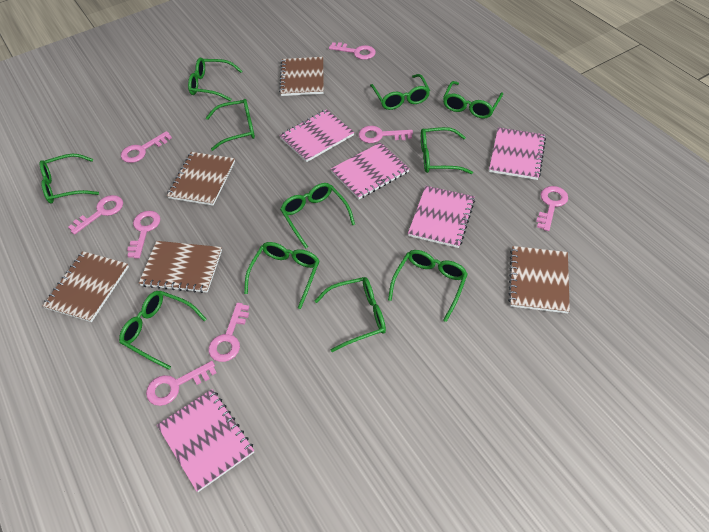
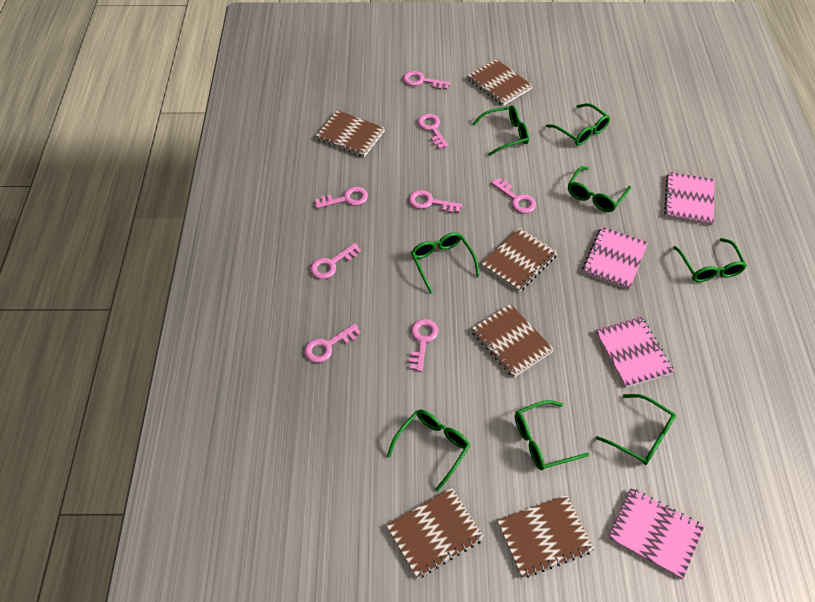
brown notebook: 5 -> 6
green glasses: 11 -> 8
pink notebook: 5 -> 4

